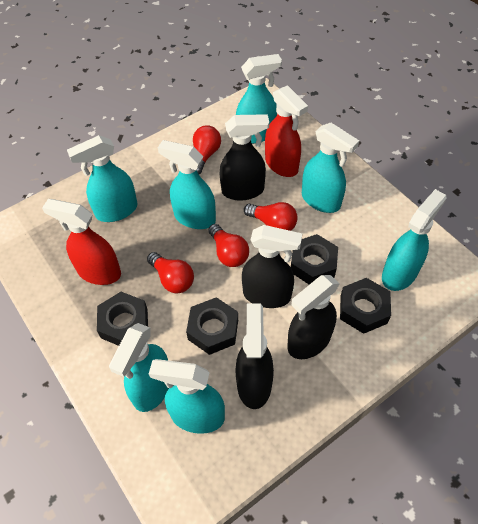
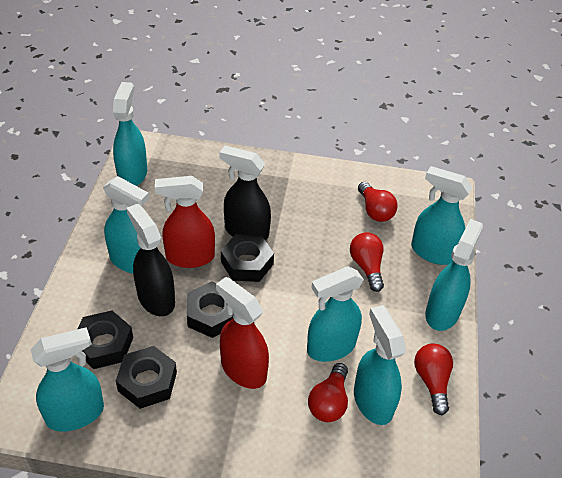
black spray bottle: 4 -> 2

